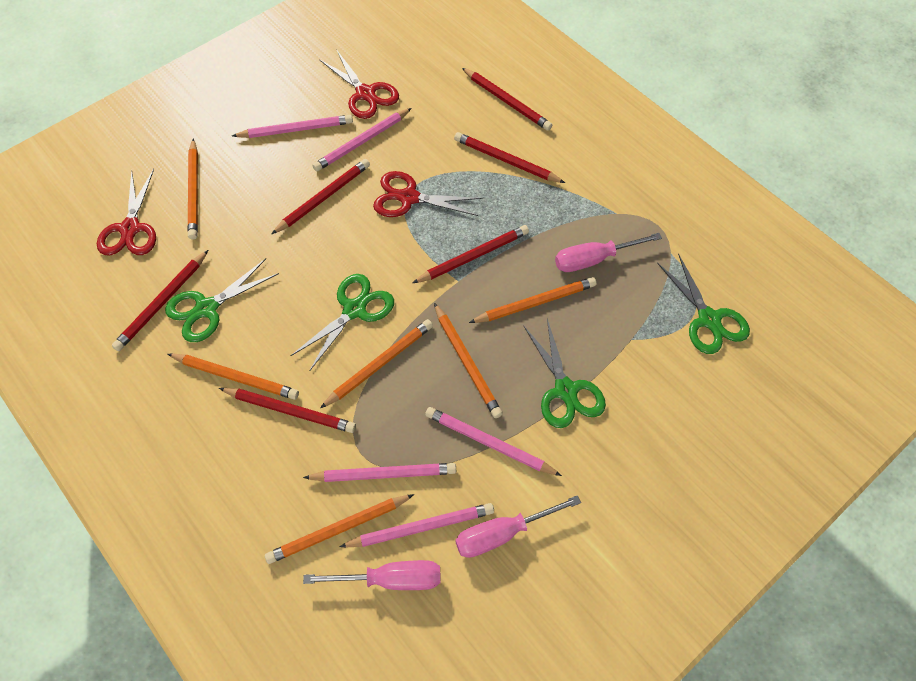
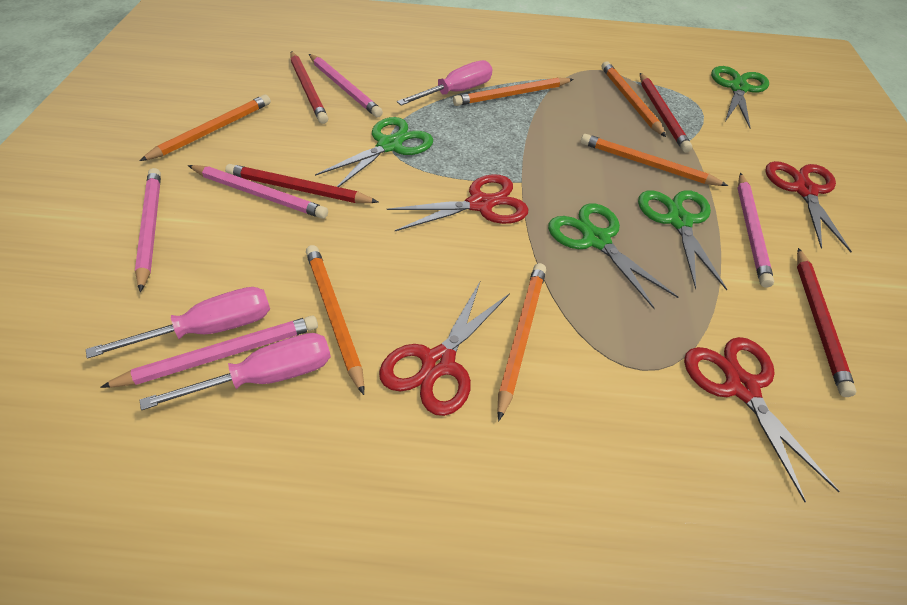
red pencil: 6 -> 4
red scissors: 3 -> 4

